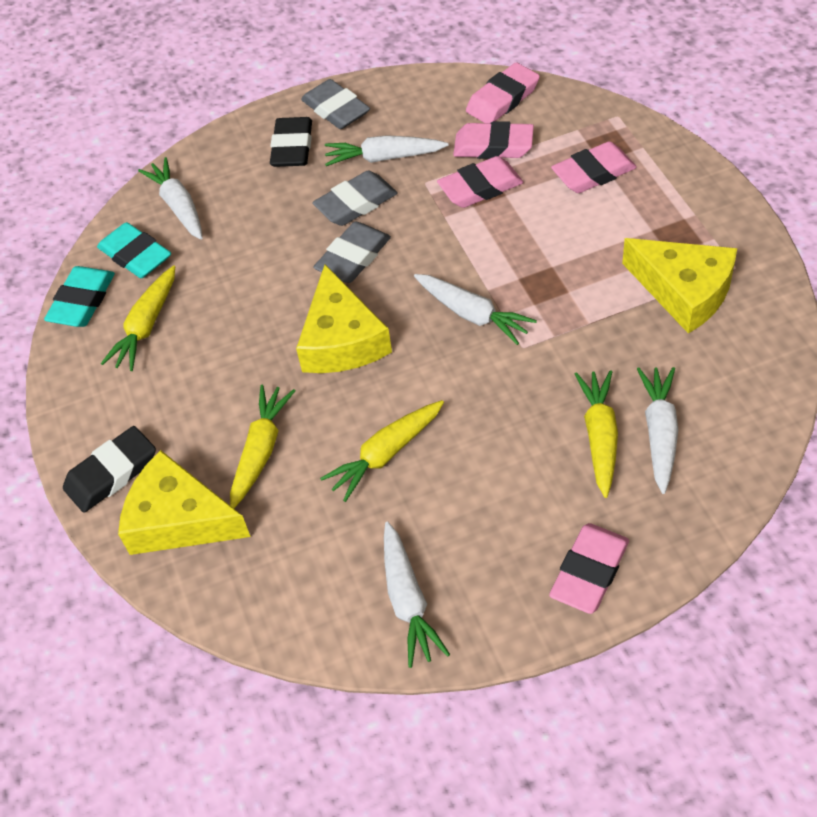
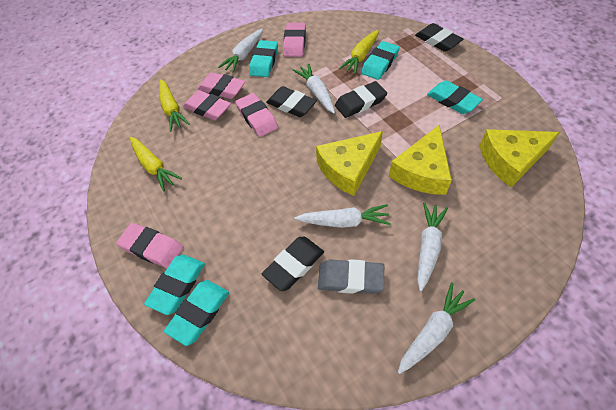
black eraser: 2 -> 4
grey eraser: 3 -> 1
turquoise eraser: 2 -> 5
yellow carrot: 4 -> 3

